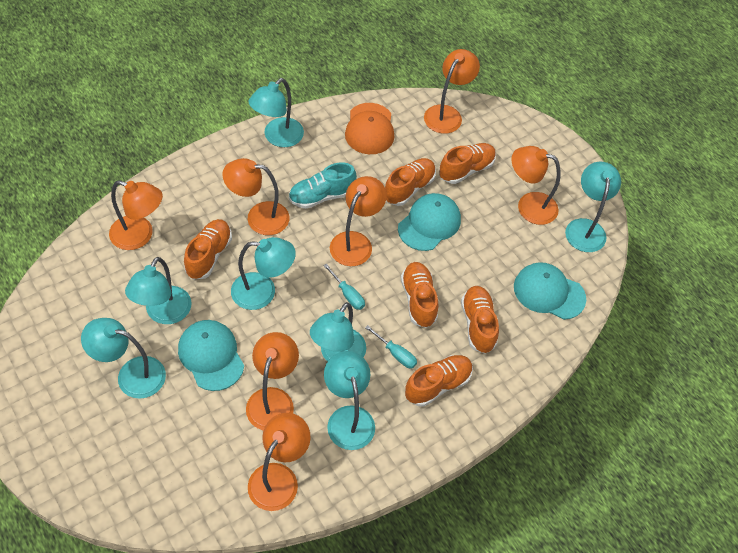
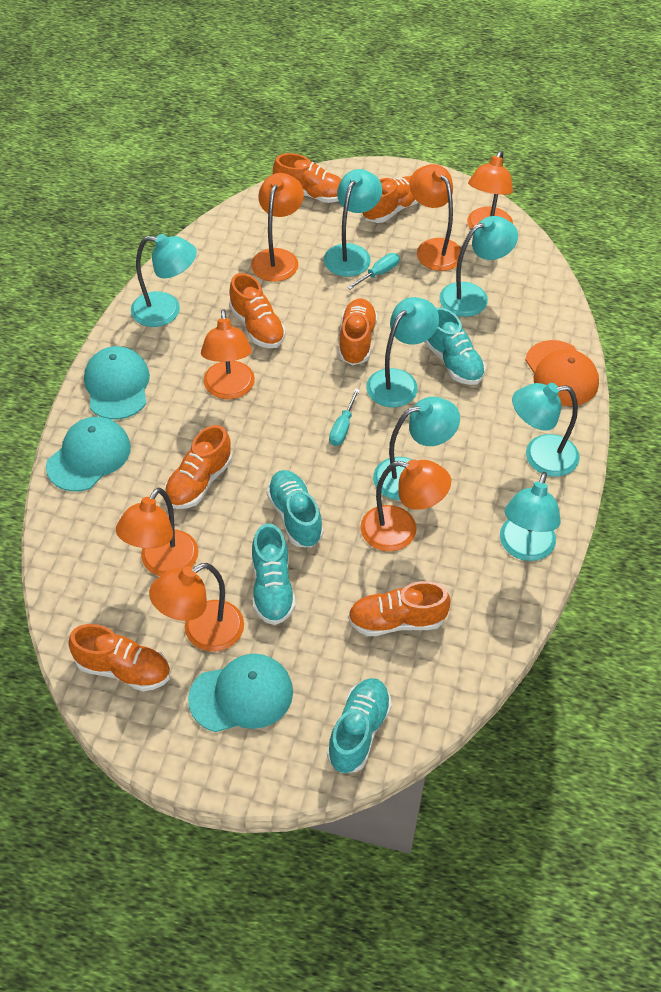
orange shoe: 6 -> 7
turquoise shoe: 1 -> 4

